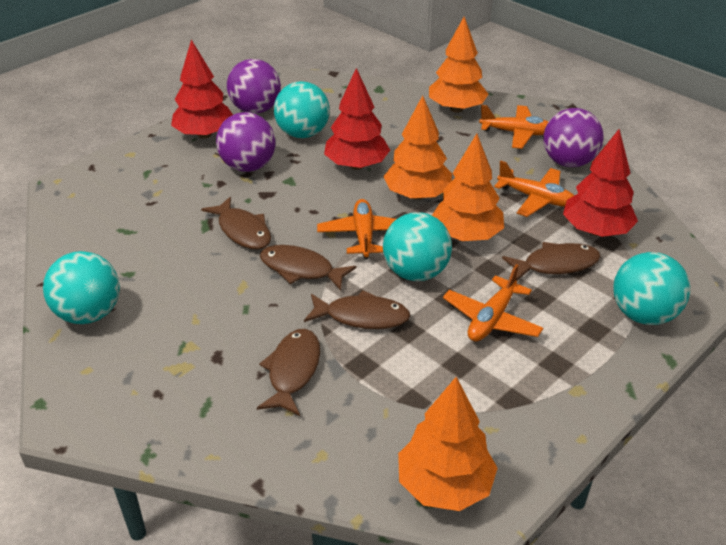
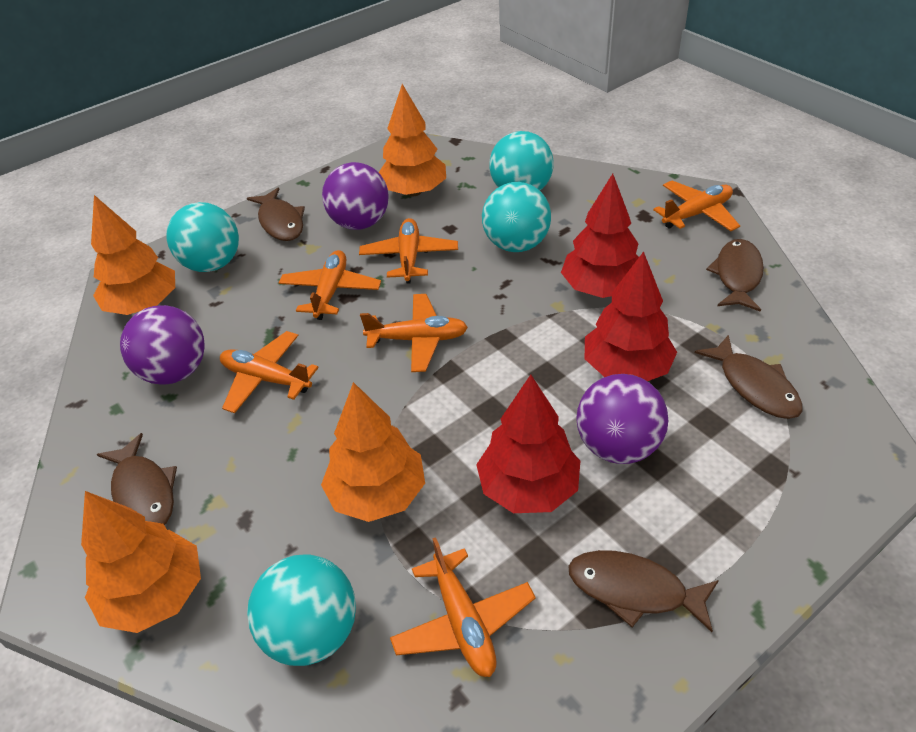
orange plane: 4 -> 6

